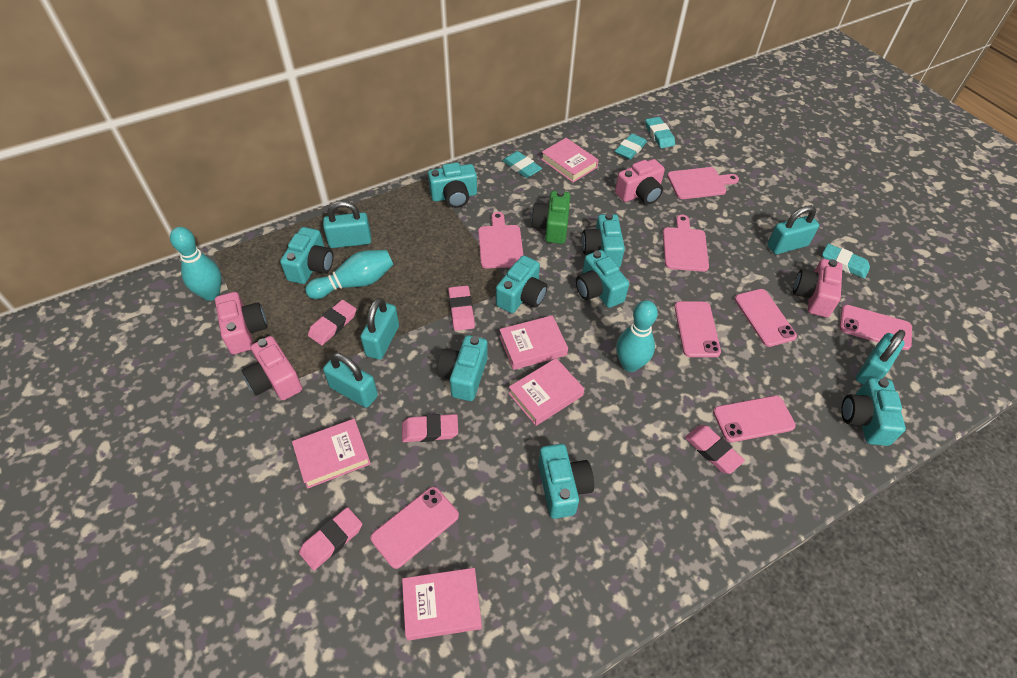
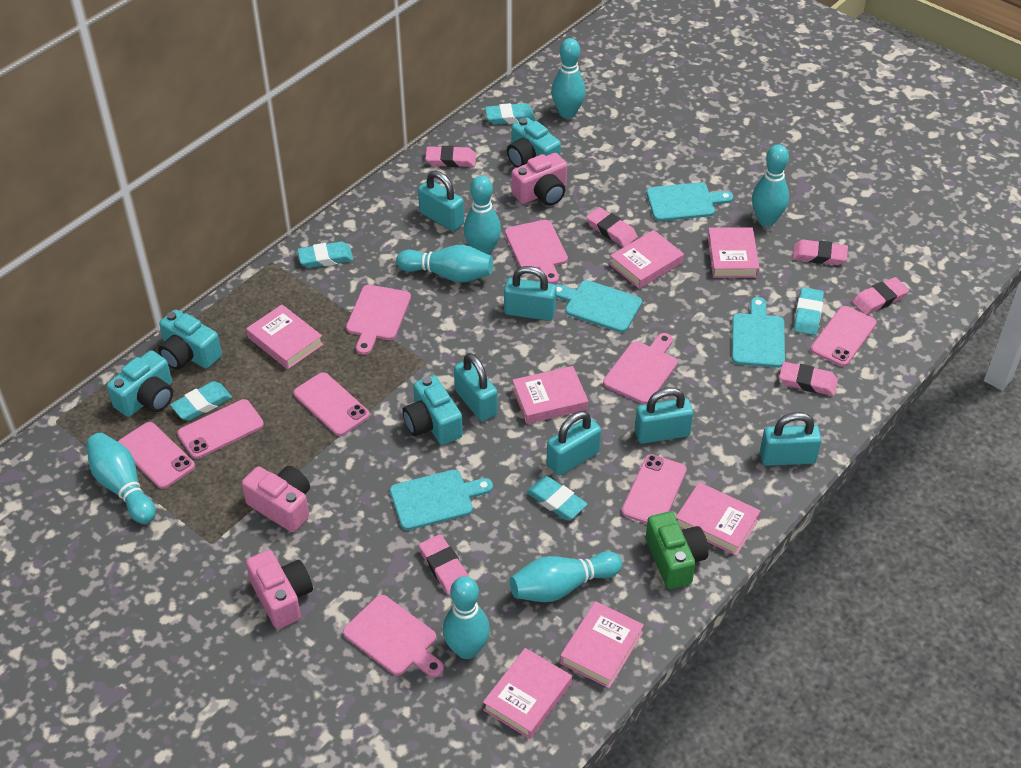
pink book: 5 -> 7
pink camera: 4 -> 3
pink cutting board: 3 -> 4
pink eraser: 5 -> 6
turquoise bowling pin: 3 -> 7
turquoise camera: 8 -> 4
turquoise cutting board: 0 -> 4
turquoise eraser: 4 -> 5
turquoise padlock: 5 -> 6

